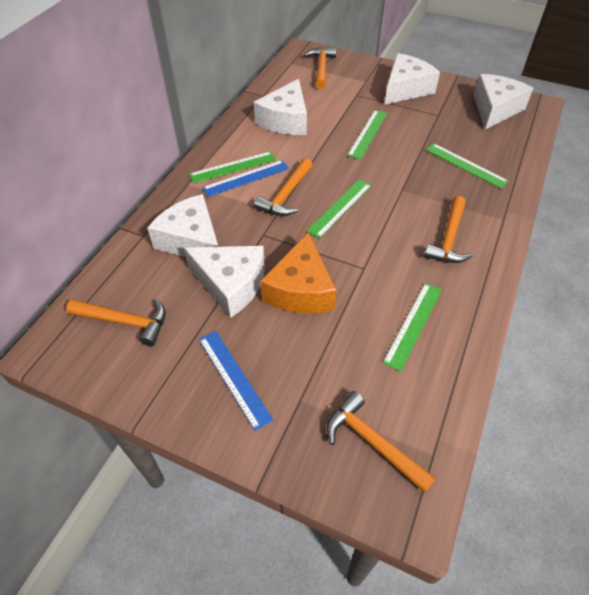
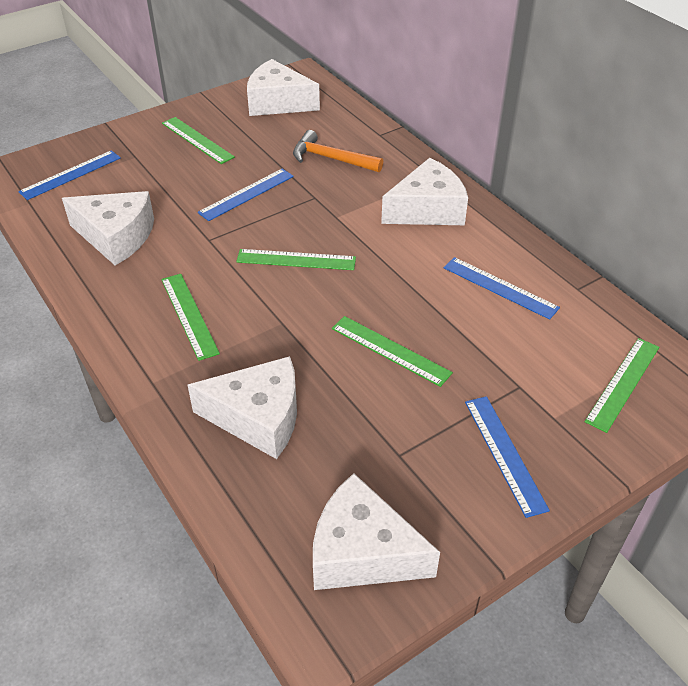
blue ruler: 2 -> 4
orange cheese: 1 -> 0
orange hammer: 5 -> 1

